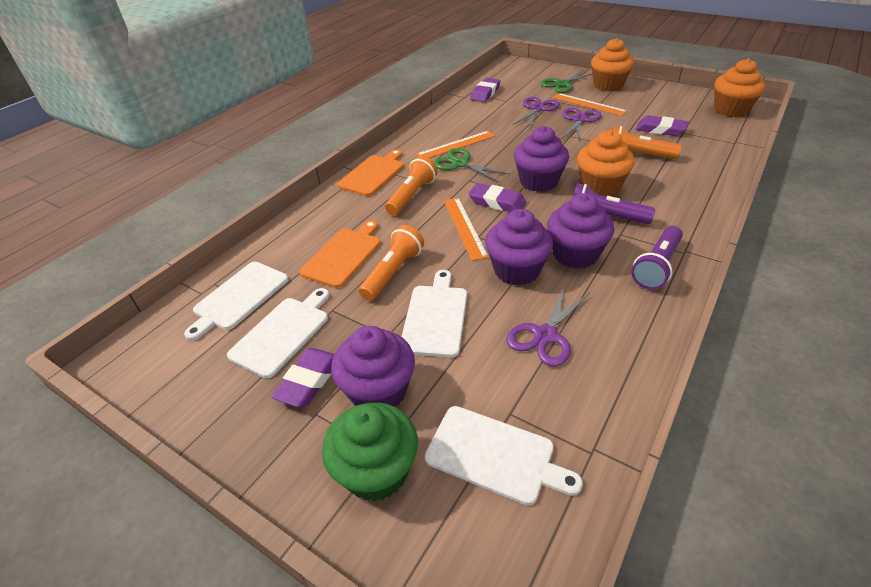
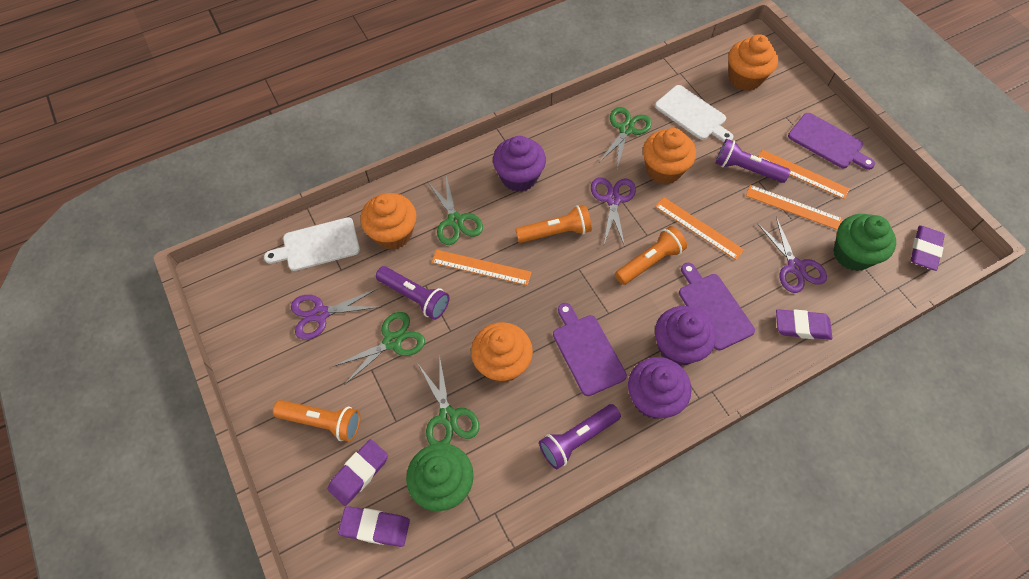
green cupcake: 1 -> 2
green scissors: 2 -> 4
orange cupcake: 3 -> 4
orange cutting board: 2 -> 0
orange ruler: 3 -> 4
purple cupcake: 4 -> 3
purple cutting board: 0 -> 3
purple flashlight: 2 -> 3
white cutting board: 4 -> 2

